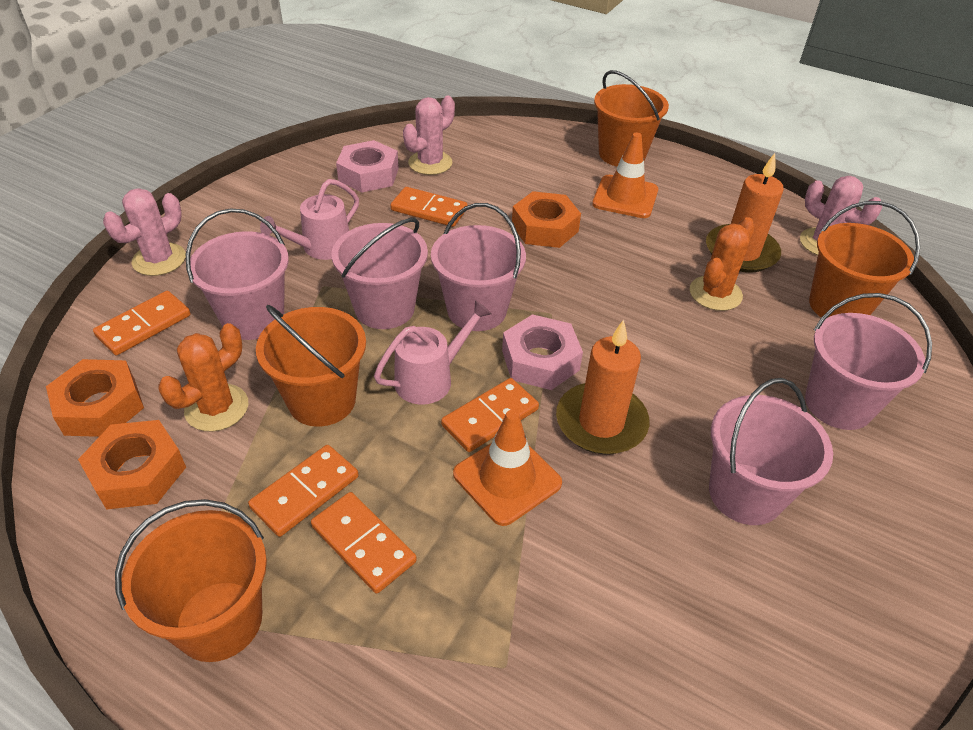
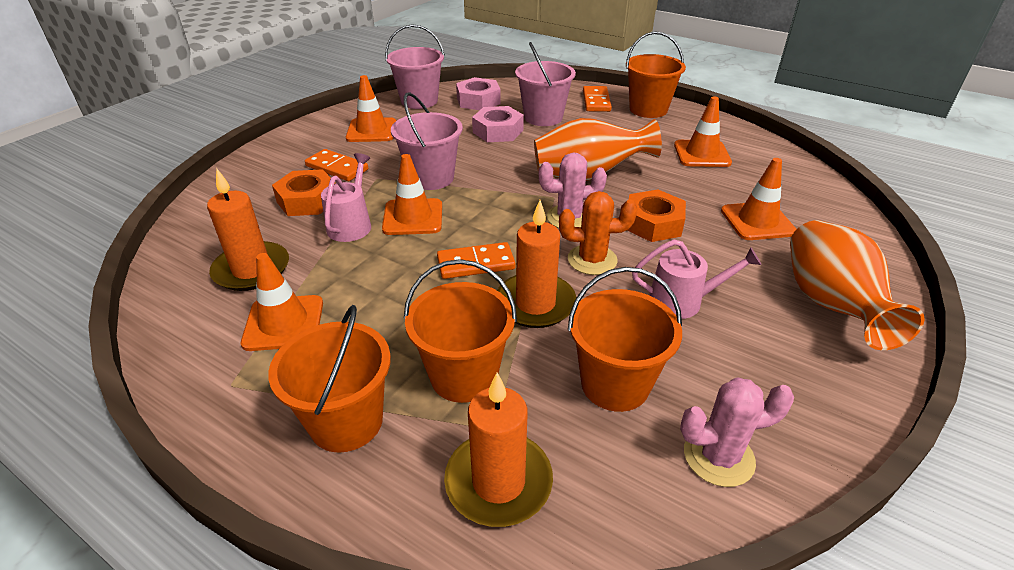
orange cactus: 2 -> 1
orange candle: 2 -> 3
orange domino: 5 -> 3
orange nut: 3 -> 2
orange traffic cone: 2 -> 5
orange vase: 0 -> 2
pink bucket: 5 -> 3
pink cactus: 3 -> 2

